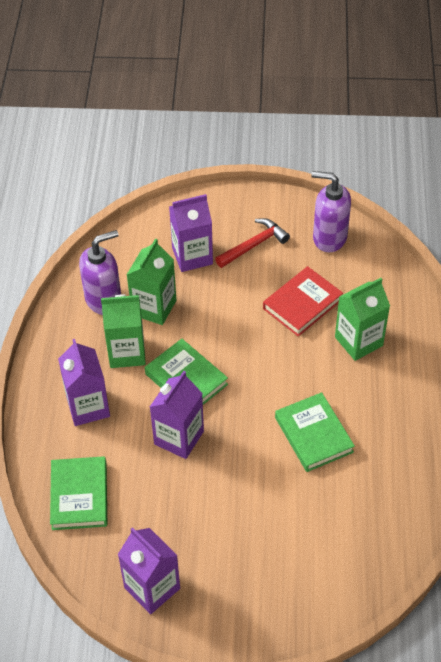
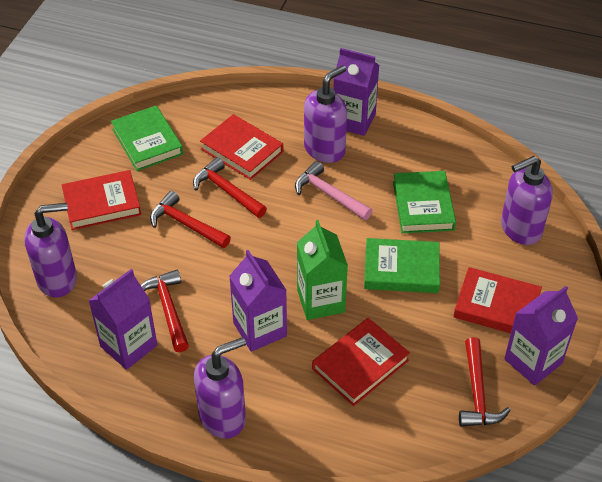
green carton: 3 -> 1
pink hammer: 0 -> 1
purple soap dispenser: 2 -> 4
red book: 1 -> 4
red hammer: 1 -> 4

